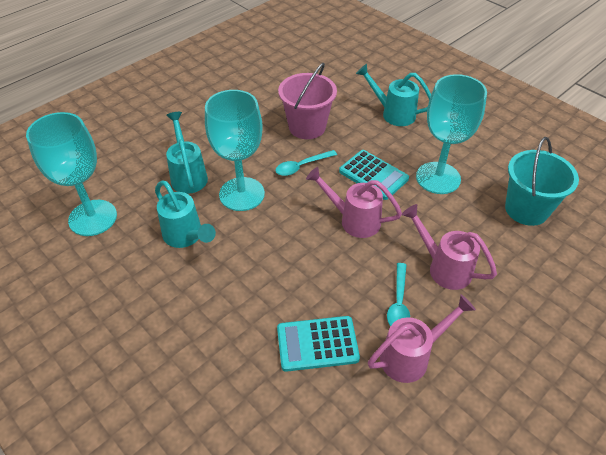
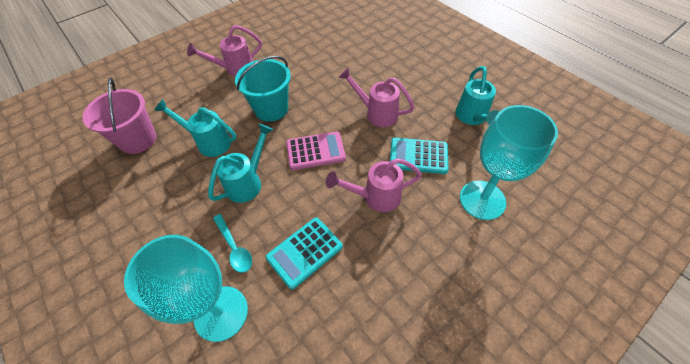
pink calculator: 0 -> 1
turquoise goblet: 3 -> 2
turquoise spoon: 2 -> 1

